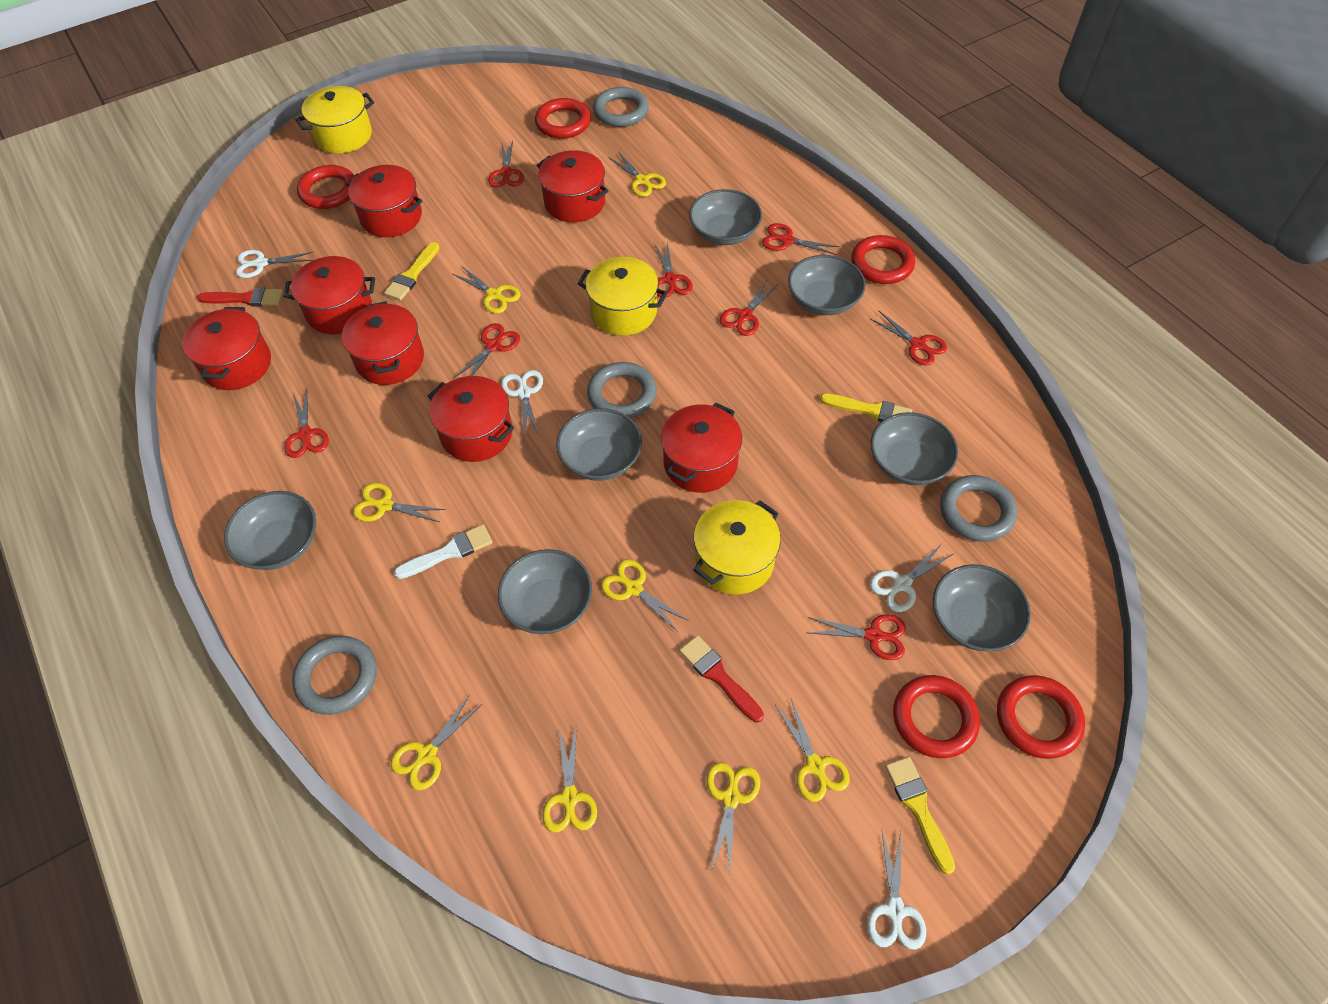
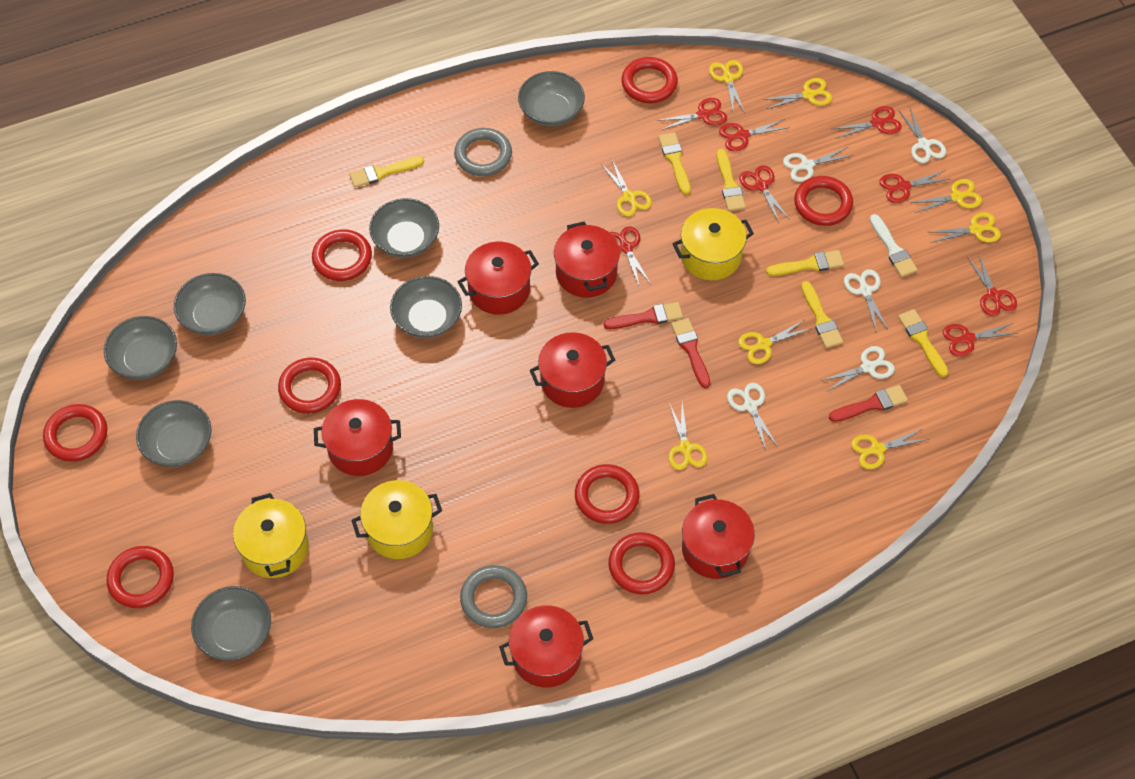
grey ring: 4 -> 2
red brush: 2 -> 3
red pot: 7 -> 6
red ring: 5 -> 8
white scissors: 4 -> 5
yellow brush: 3 -> 6

